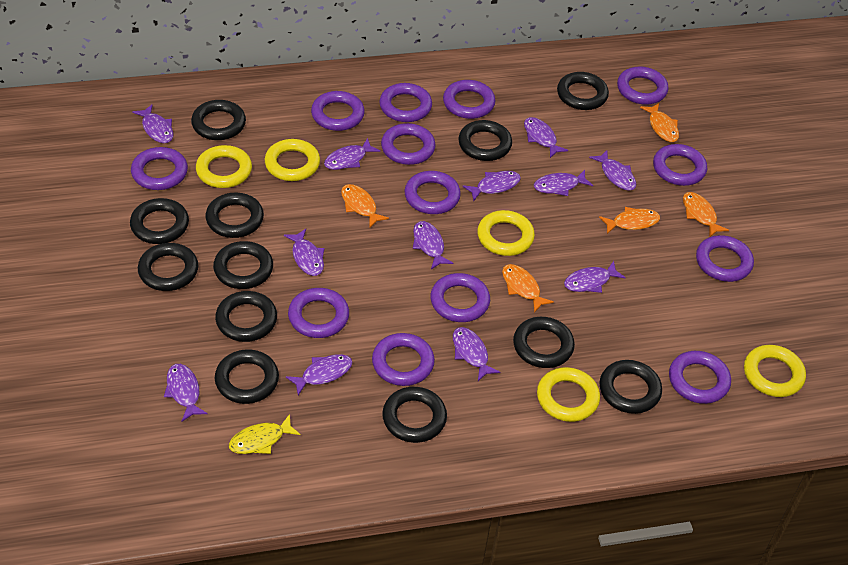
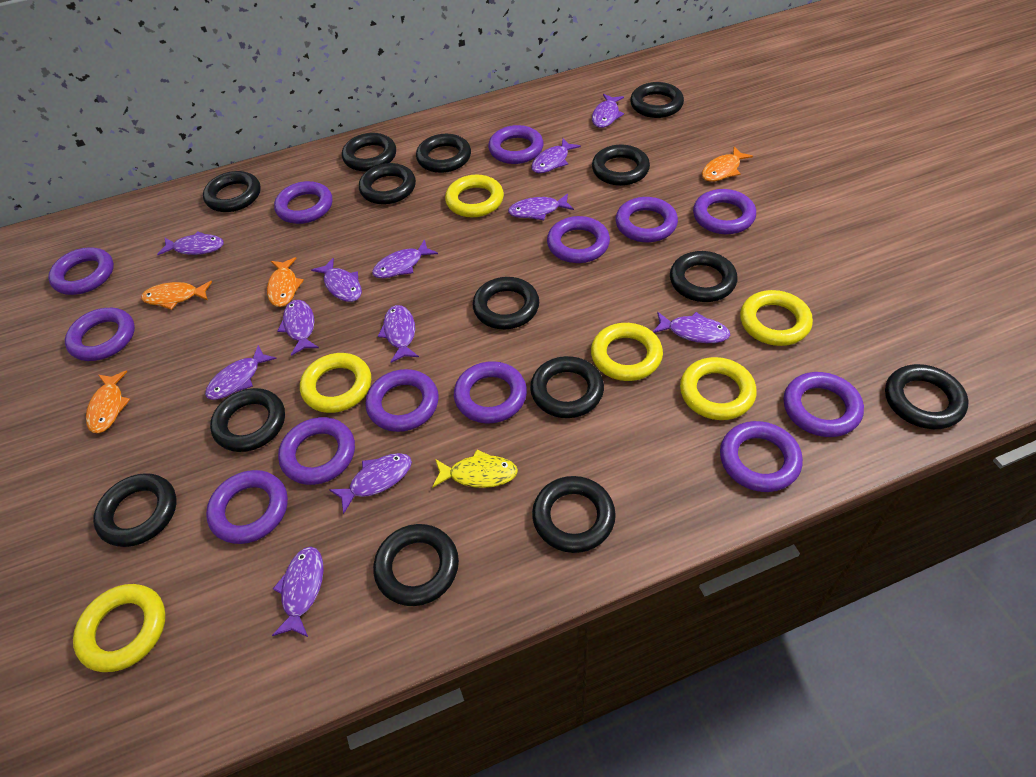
black ring: 12 -> 14
orange fish: 5 -> 4
yellow ring: 5 -> 6

